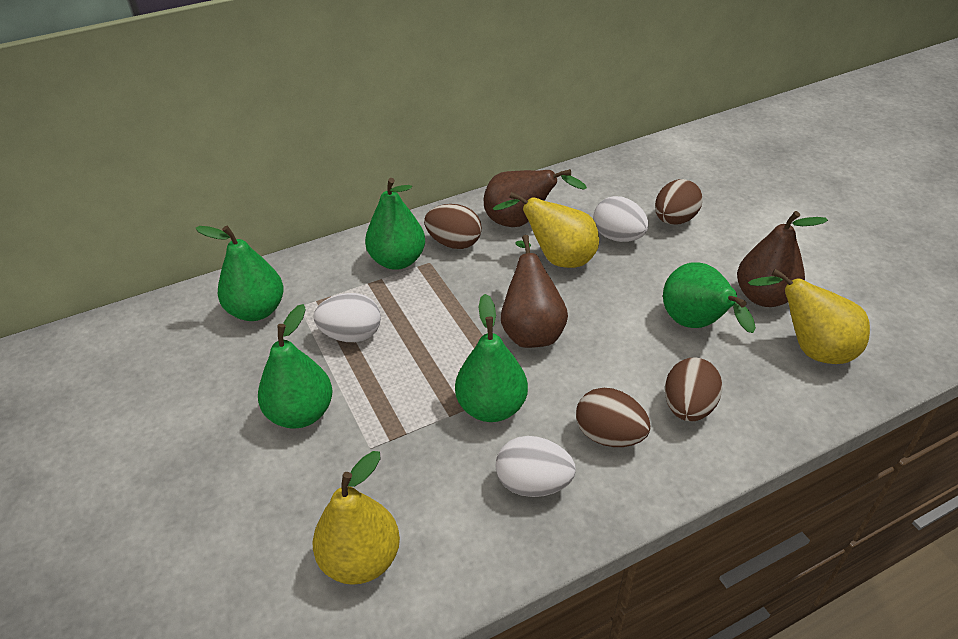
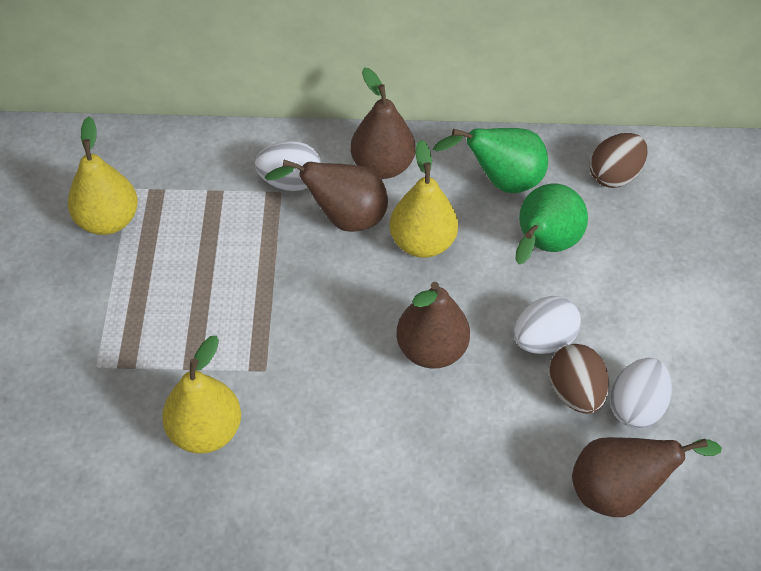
brown egg: 4 -> 2
brown pear: 3 -> 4
green pear: 5 -> 2

